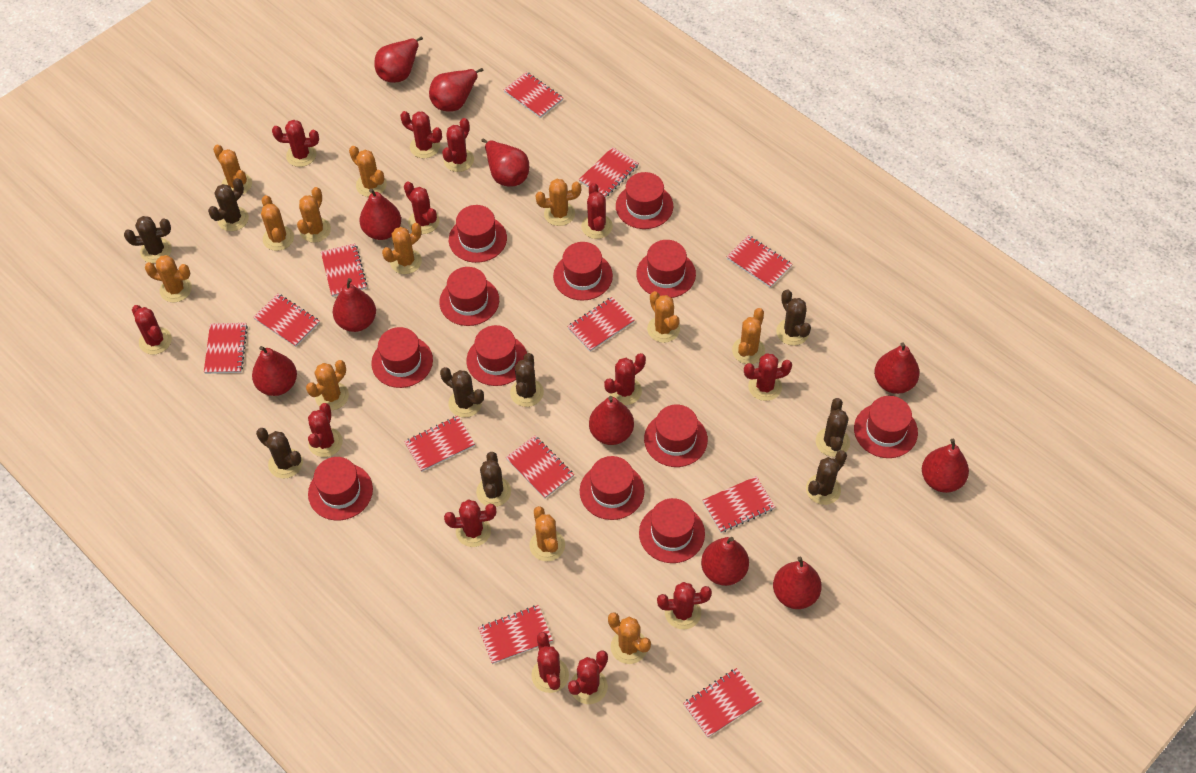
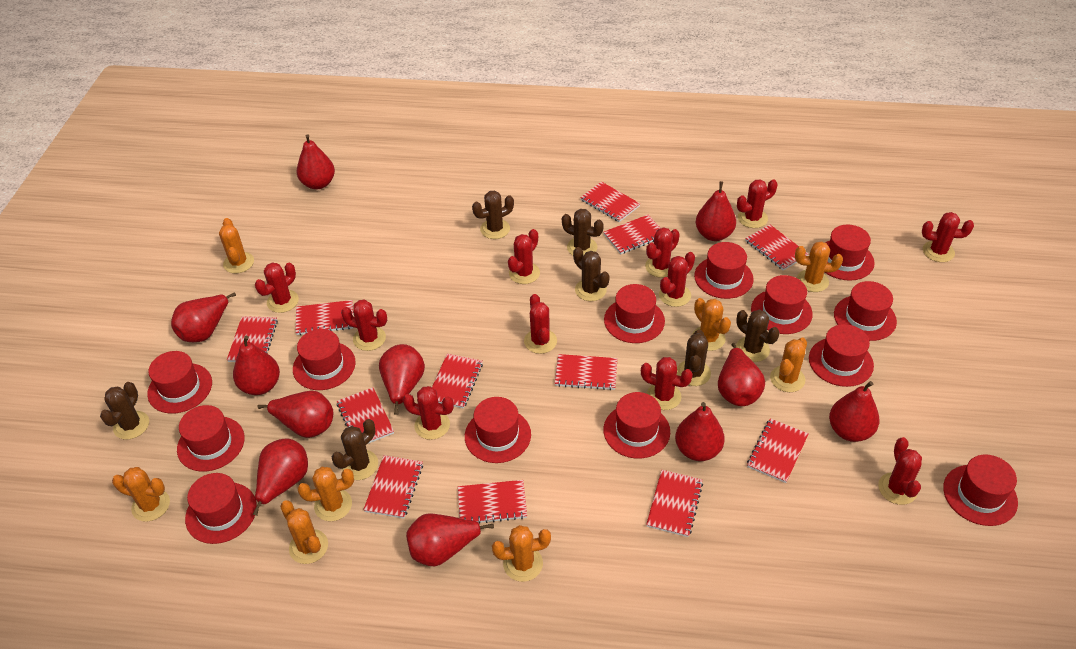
brown cactus: 9 -> 7
orange cactus: 12 -> 8
red cactus: 13 -> 11
red hat: 12 -> 13

